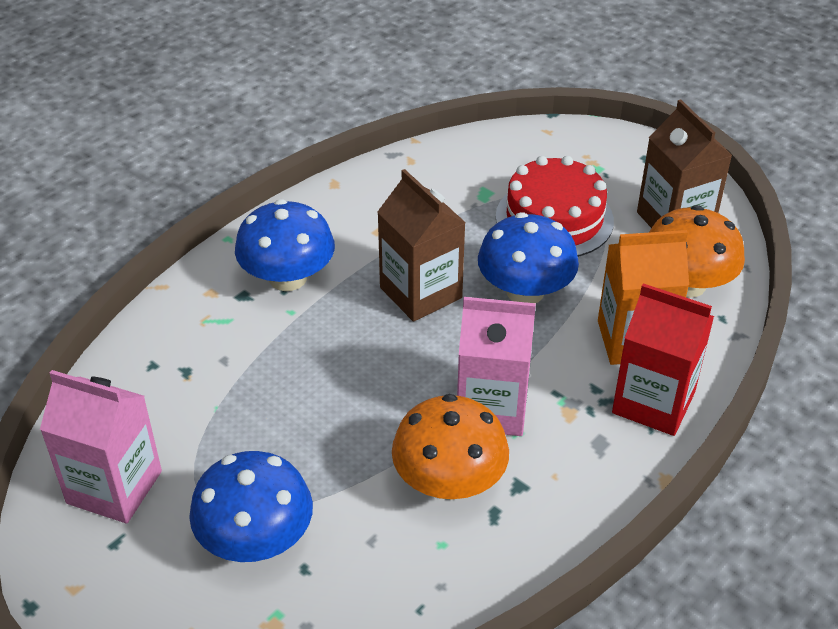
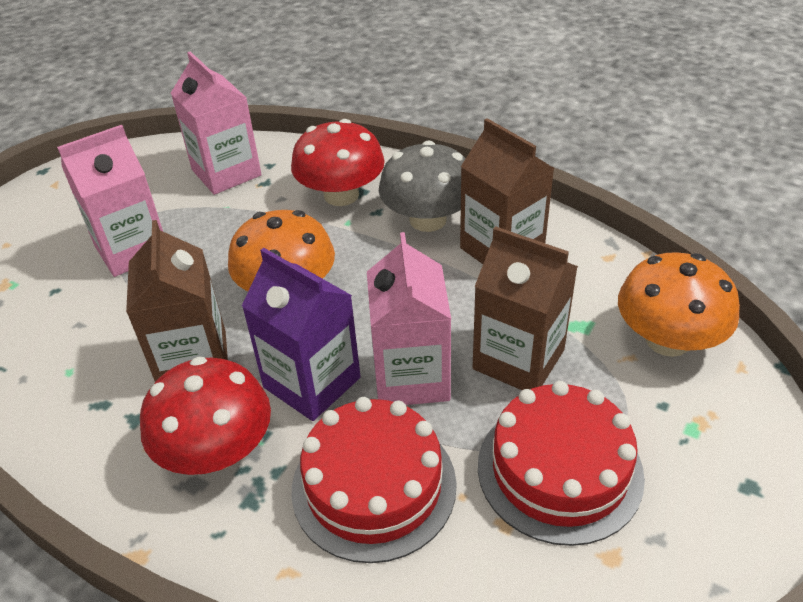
blue mushroom: 3 -> 0
brown carton: 2 -> 3
grey mushroom: 0 -> 1
orange carton: 1 -> 0
pink carton: 2 -> 3
purple carton: 0 -> 1
red cake: 1 -> 2
red carton: 1 -> 0
red mushroom: 0 -> 2

